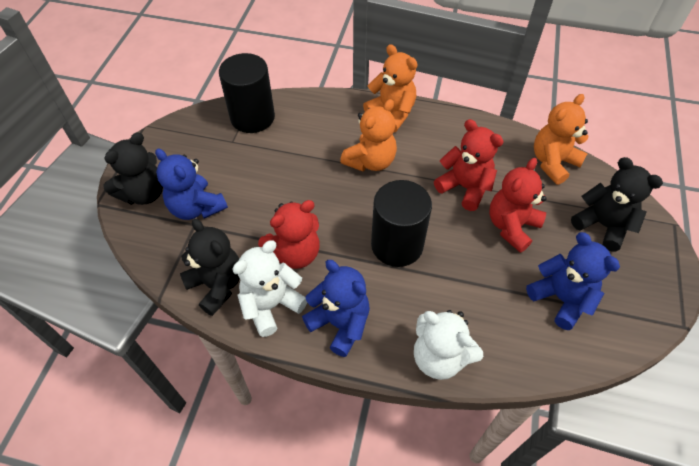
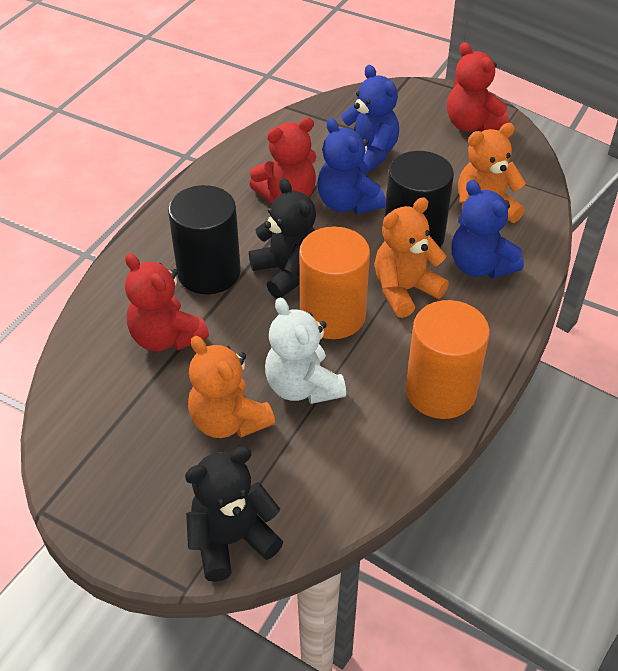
black teddy bear: 3 -> 2
orange cylinder: 0 -> 2
white teddy bear: 2 -> 1

